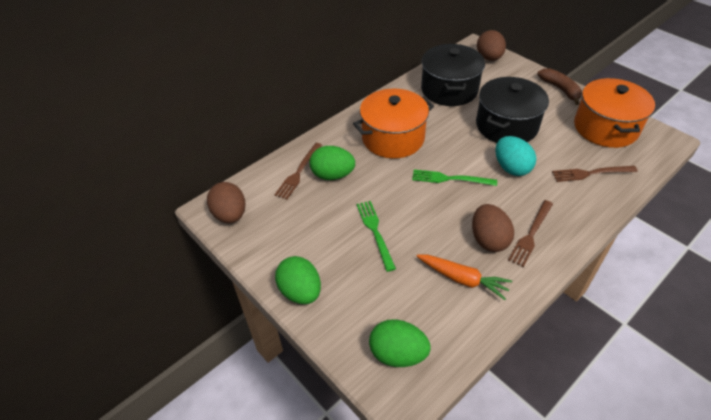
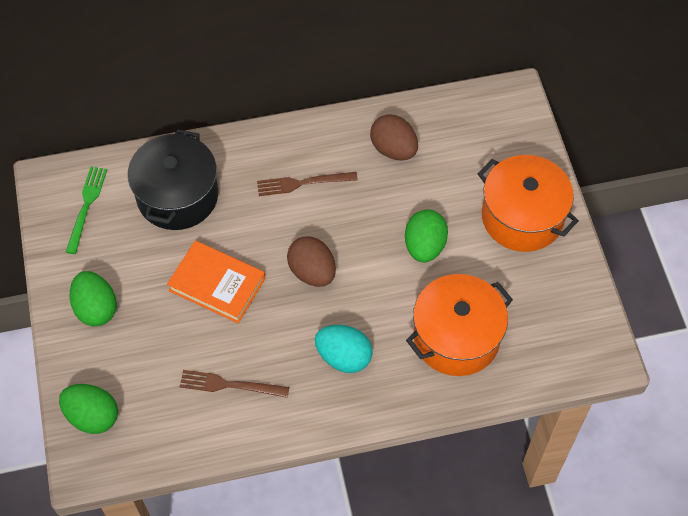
black pot: 2 -> 1
brown banana: 1 -> 0
brown egg: 3 -> 2
brown fork: 3 -> 2
green fork: 2 -> 1
orange book: 0 -> 1
orange carrot: 1 -> 0

